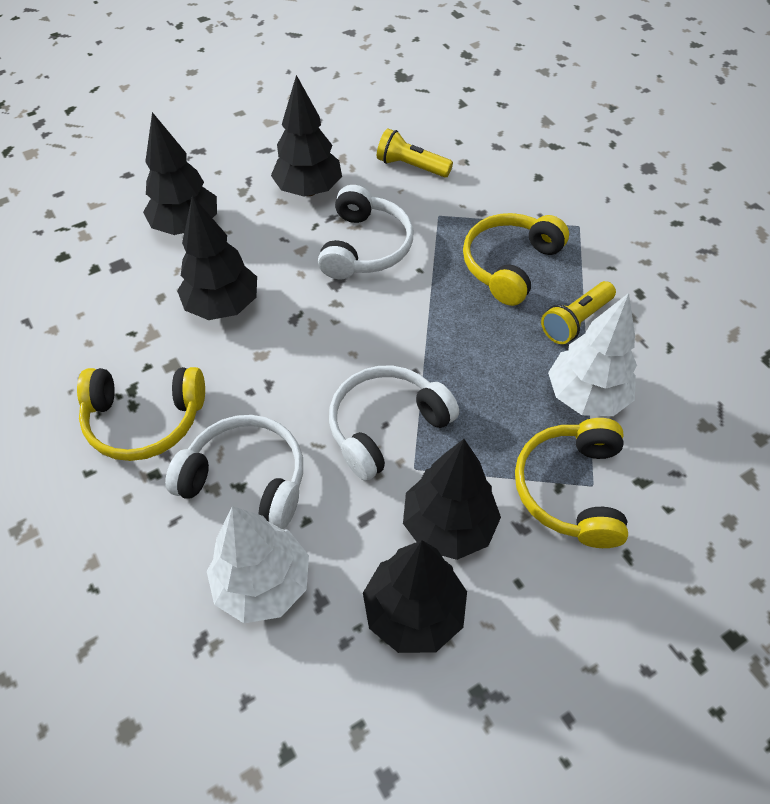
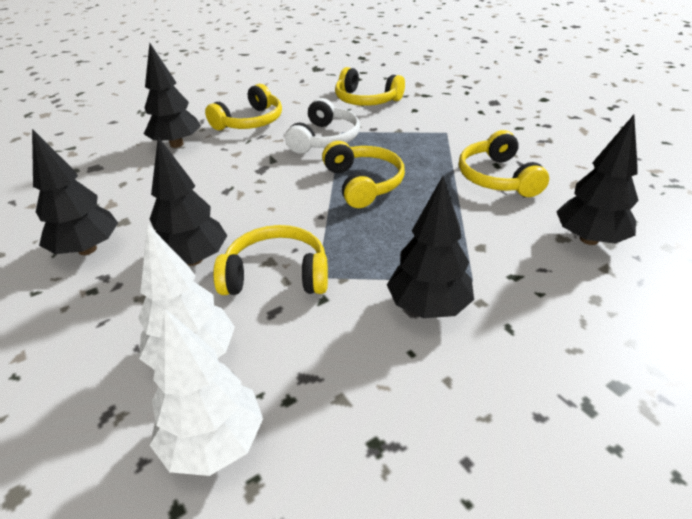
white headphones: 3 -> 1
yellow flashlight: 2 -> 0
yellow headphones: 3 -> 5

